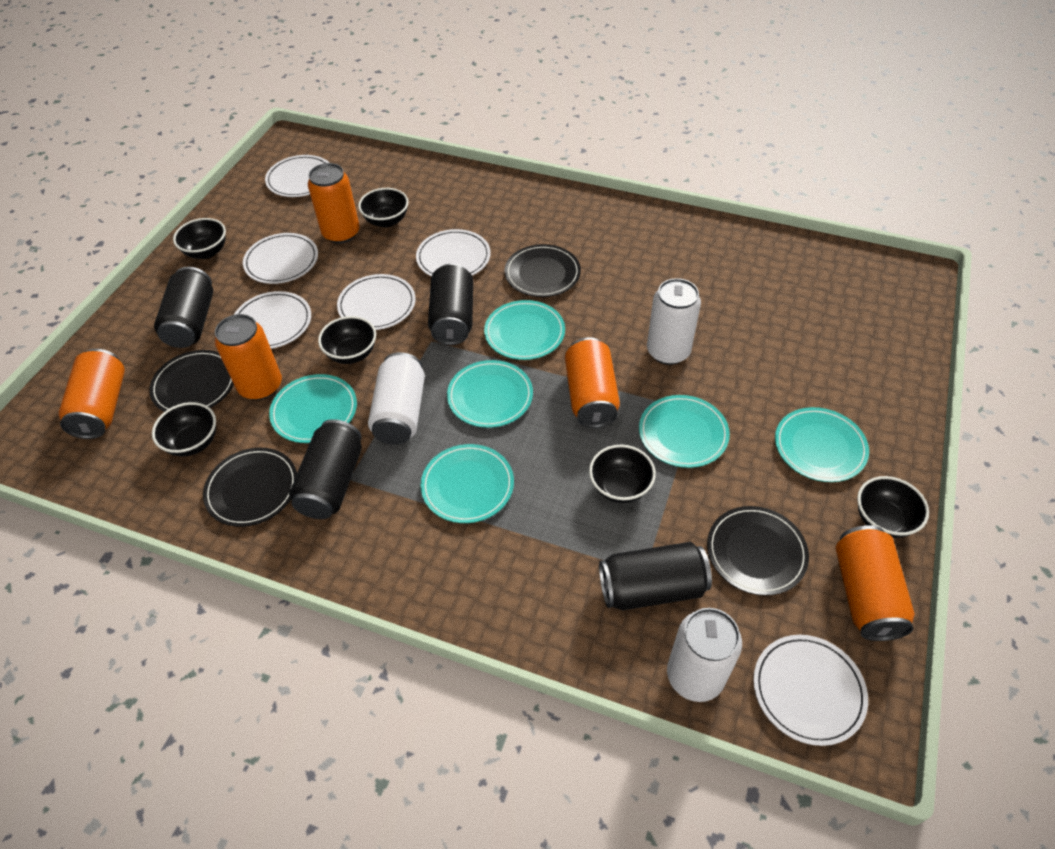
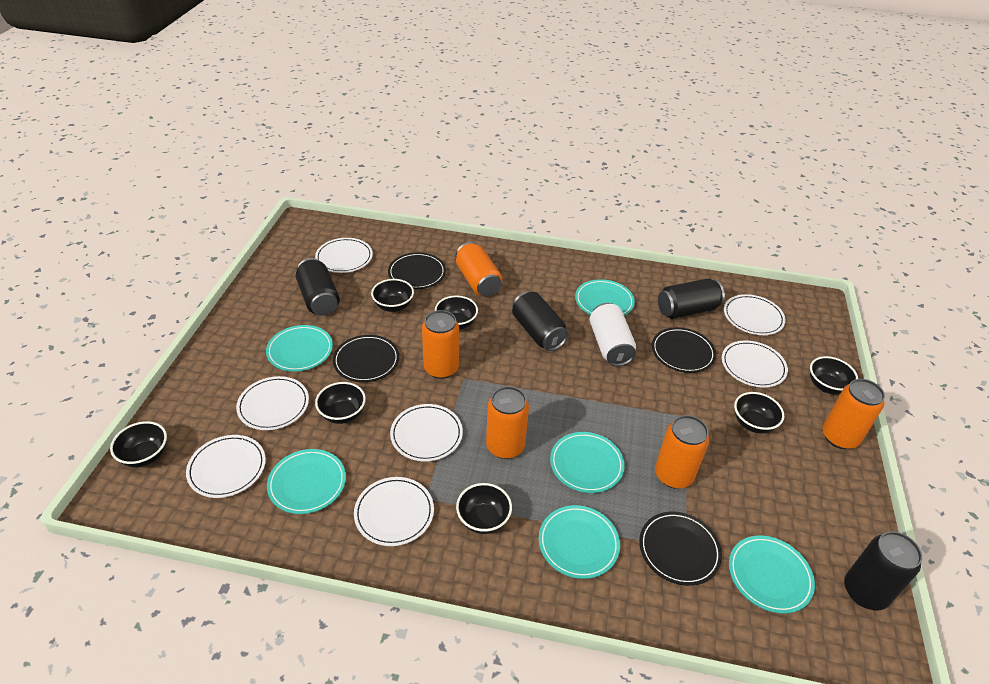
black bowl: 6 -> 7
white can: 3 -> 1
white plate: 6 -> 7

